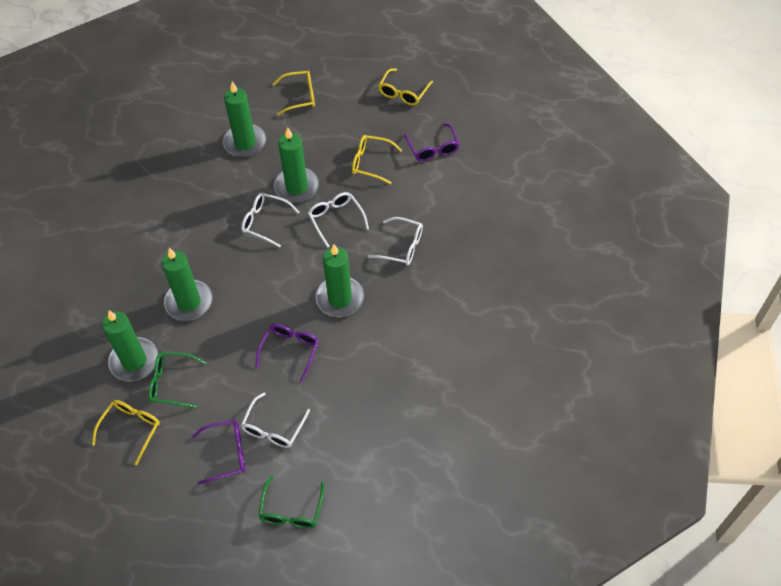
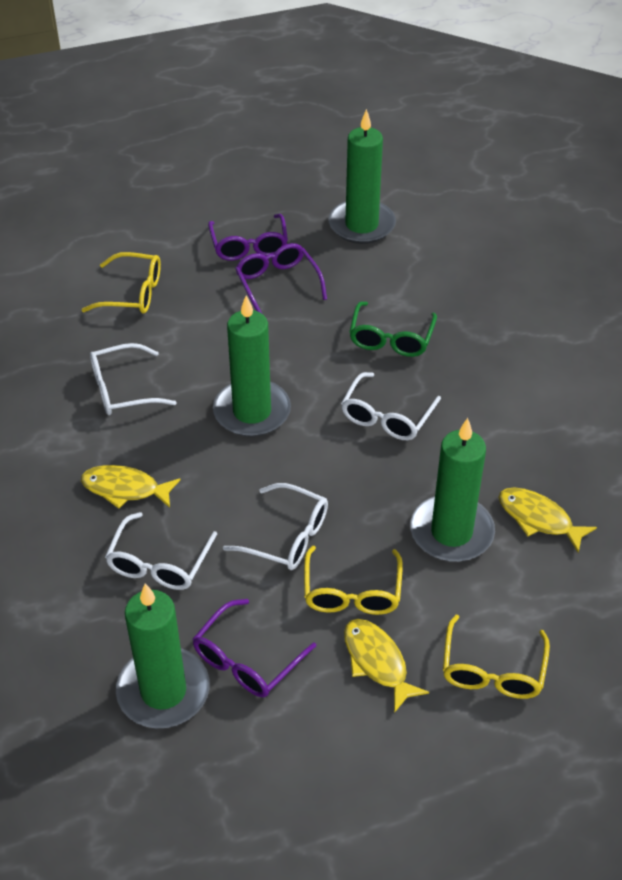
green candle: 5 -> 4
green glasses: 2 -> 1
yellow fish: 0 -> 3
yellow glasses: 4 -> 3

